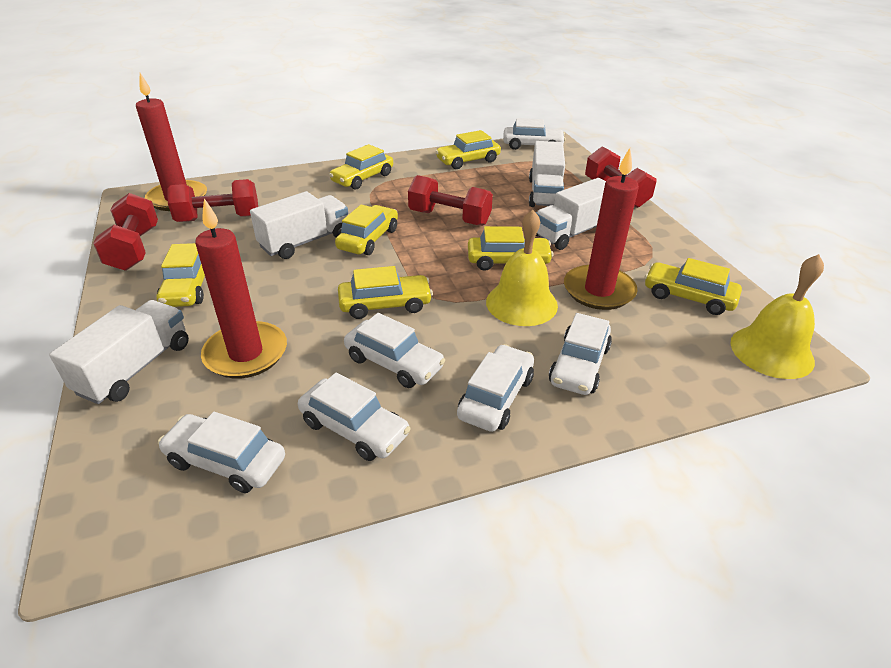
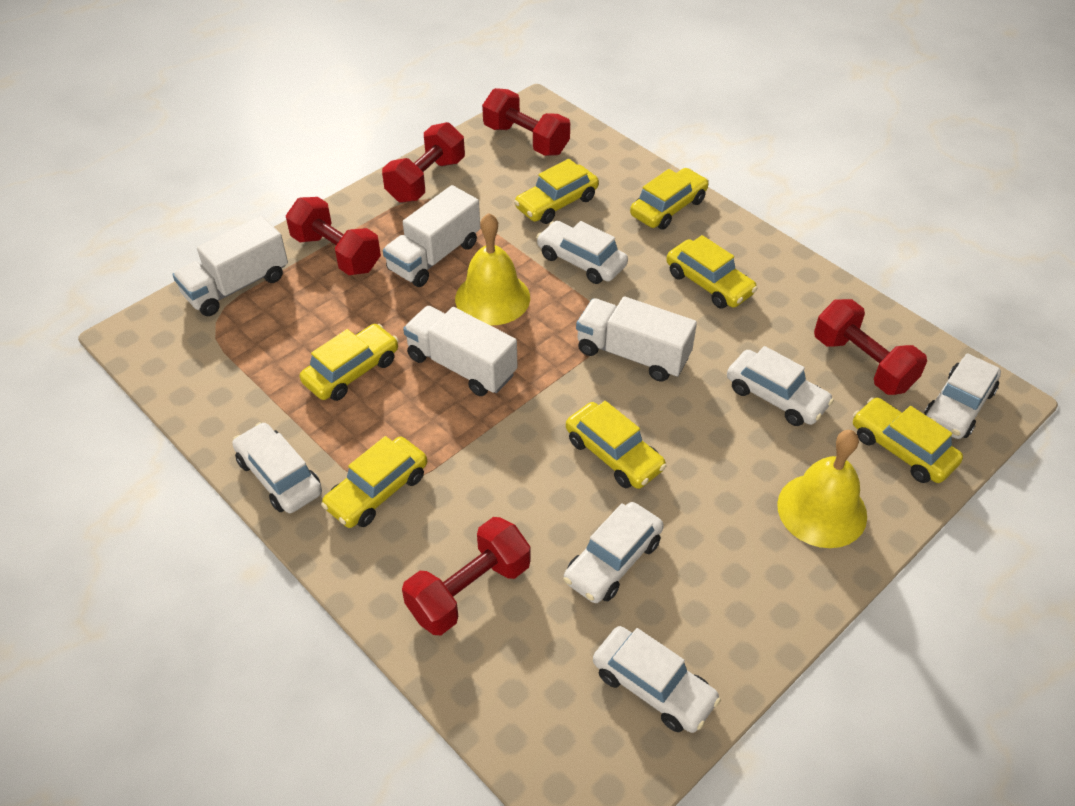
red candle: 3 -> 0
red dumbbell: 4 -> 5

